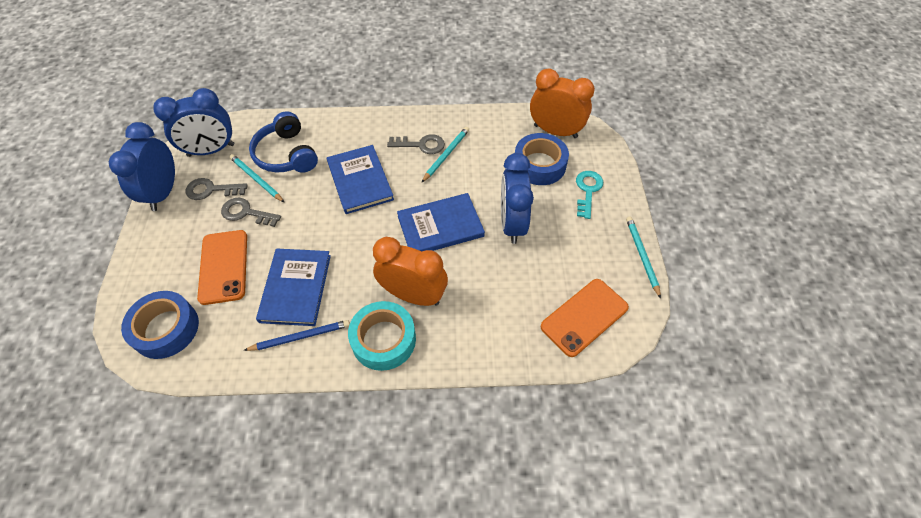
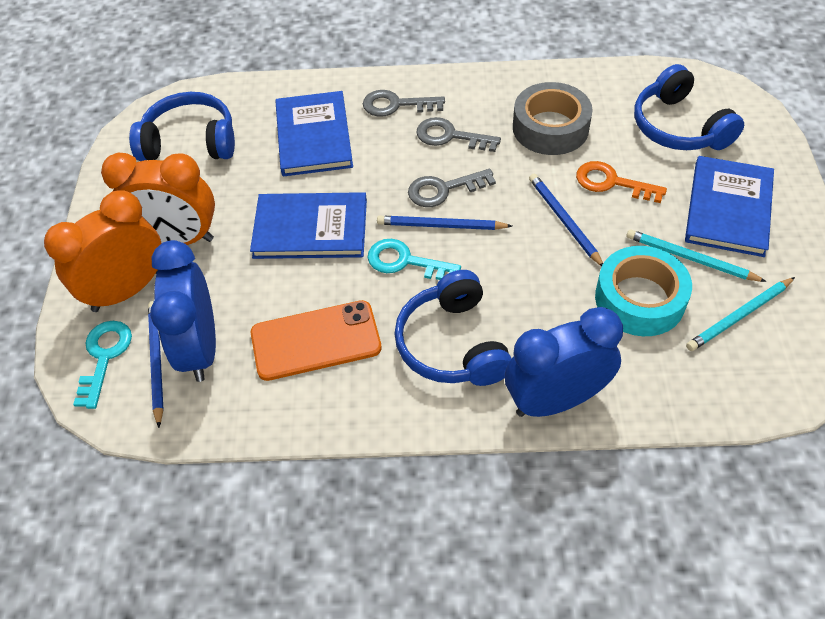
blue clock: 3 -> 2
blue headphones: 1 -> 3
blue pencil: 1 -> 3
blue tape: 2 -> 0
grey tape: 0 -> 1
orange key: 0 -> 1
orange phone: 2 -> 1
turquoise key: 1 -> 2
turquoise pencil: 3 -> 2

